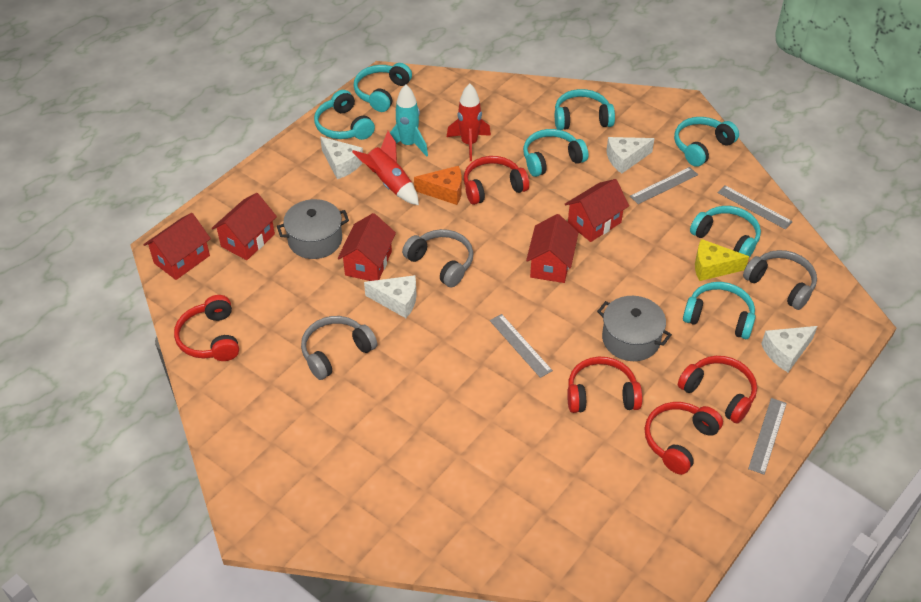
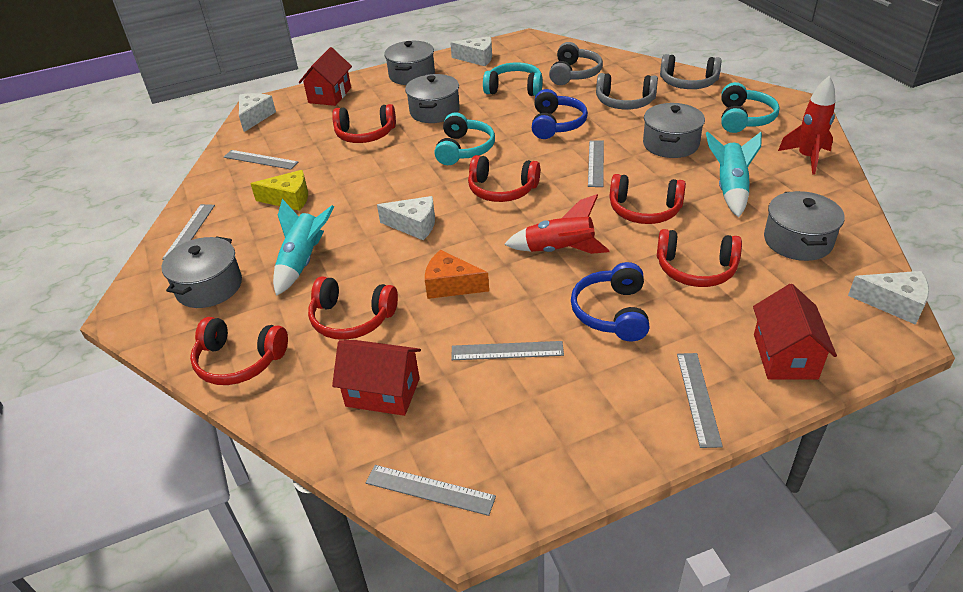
blue headphones: 0 -> 2
grey pot: 2 -> 5
grey ruler: 4 -> 6
red headphones: 5 -> 6
red house: 5 -> 3
turquoise headphones: 7 -> 3
turquoise rocket: 1 -> 2

